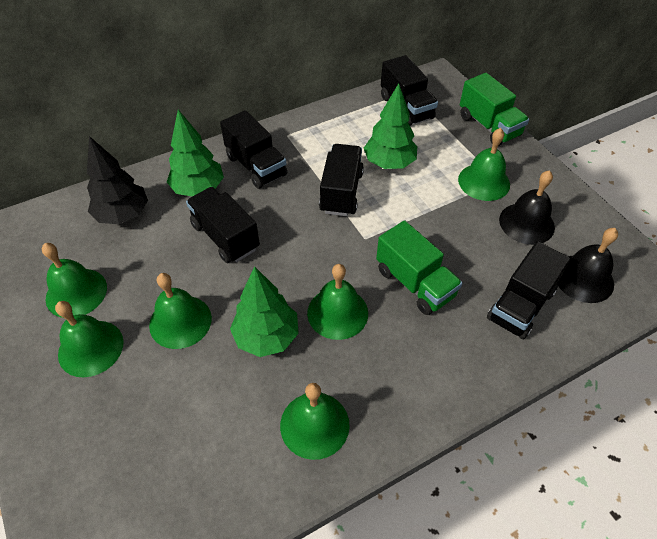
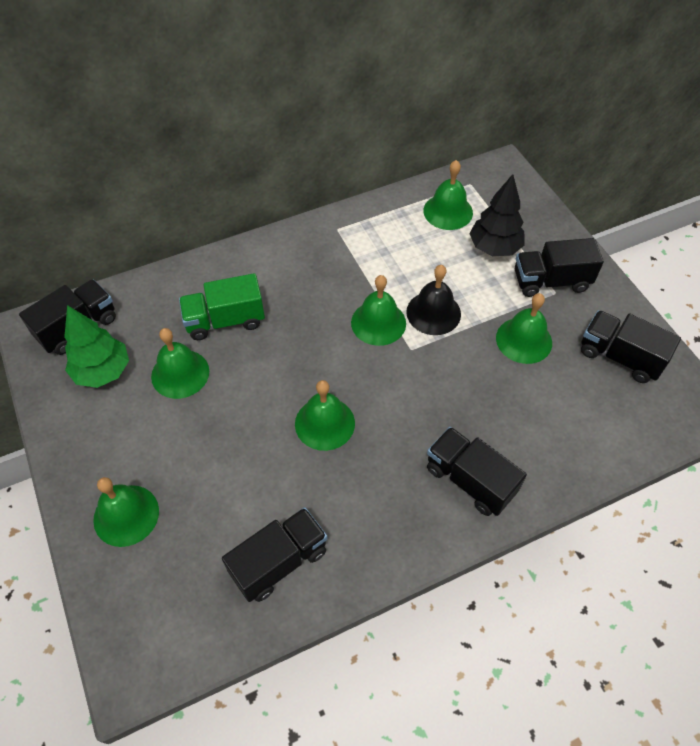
black bell: 2 -> 1
green tree: 3 -> 1
green truck: 2 -> 1

